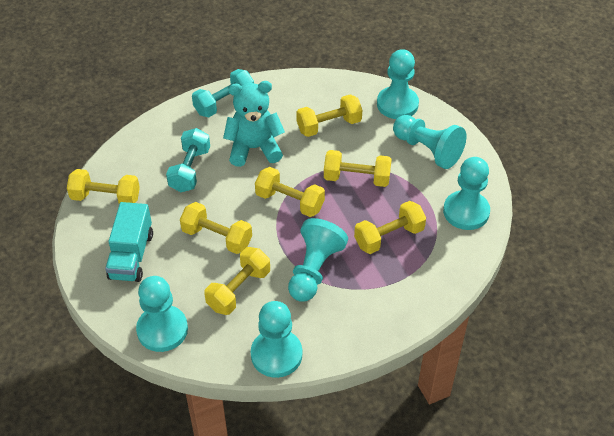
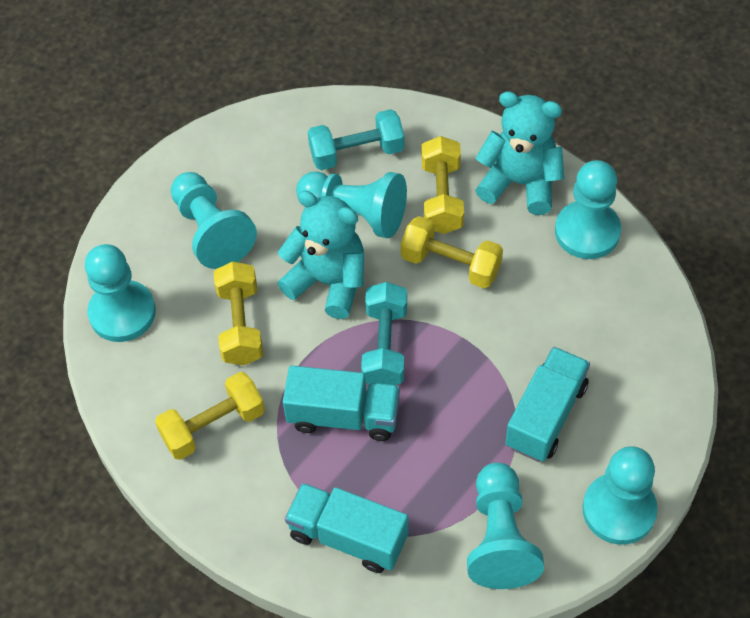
turquoise teddy bear: 1 -> 2
turquoise truck: 1 -> 3
yellow dumbbell: 7 -> 4

